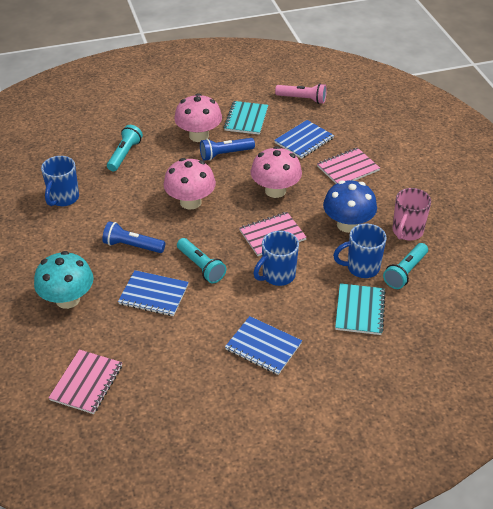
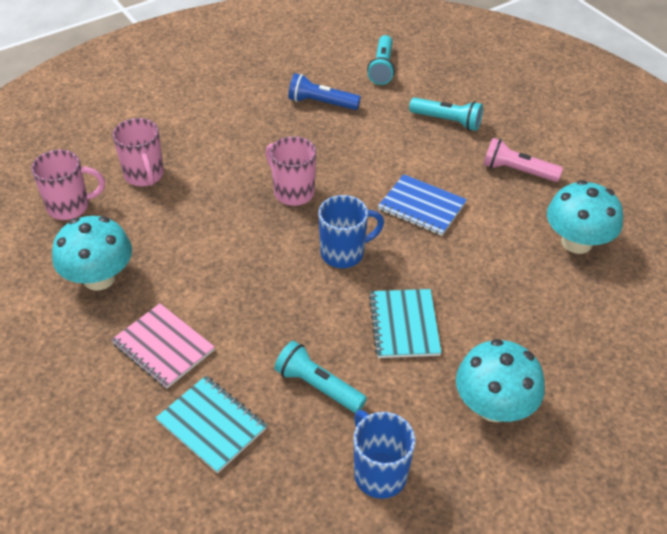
blue flashlight: 2 -> 1
blue mug: 3 -> 2
blue mushroom: 1 -> 0
blue notebook: 3 -> 1
pink mug: 1 -> 3
pink mushroom: 3 -> 0
pink notebook: 3 -> 1
turquoise mushroom: 1 -> 3

